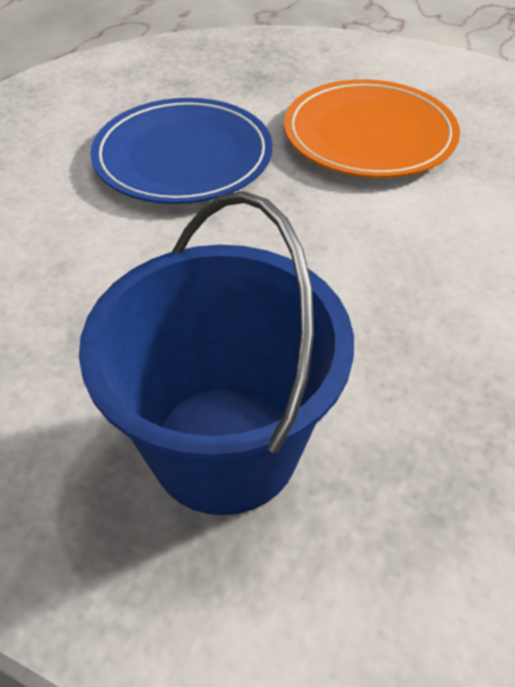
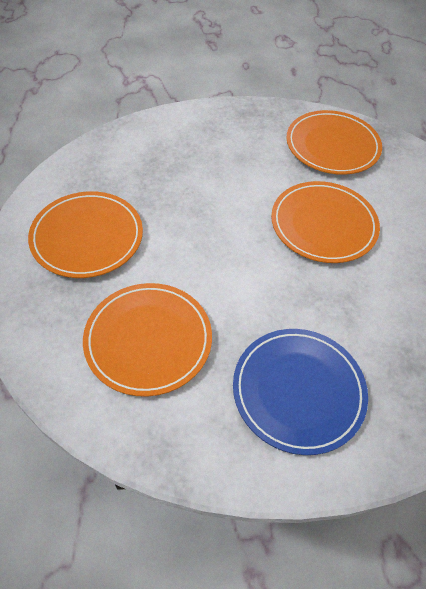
blue bucket: 1 -> 0
orange plate: 1 -> 4

